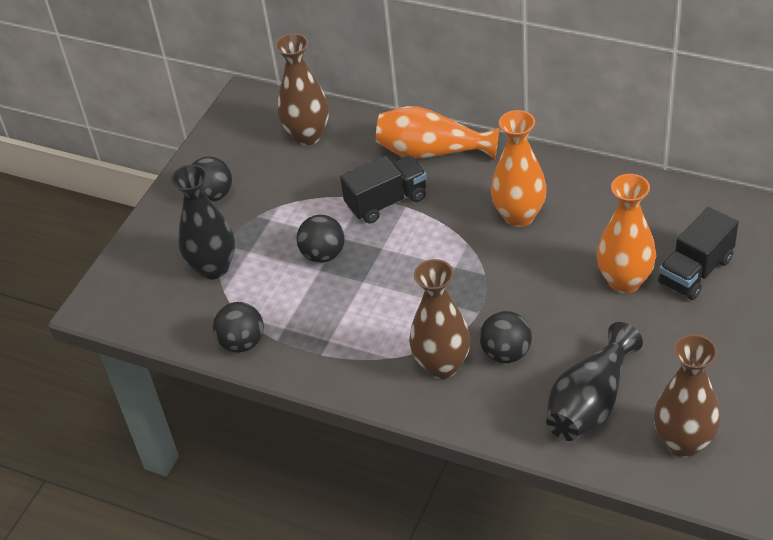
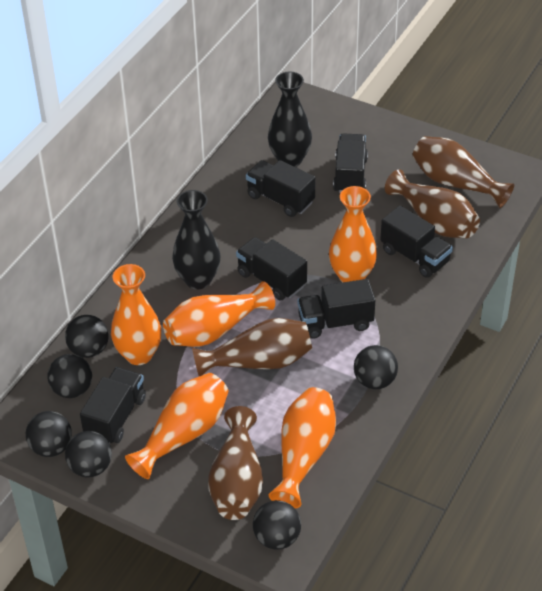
black ball: 4 -> 6
black truck: 2 -> 6
brown vase: 3 -> 4
orange vase: 3 -> 5

